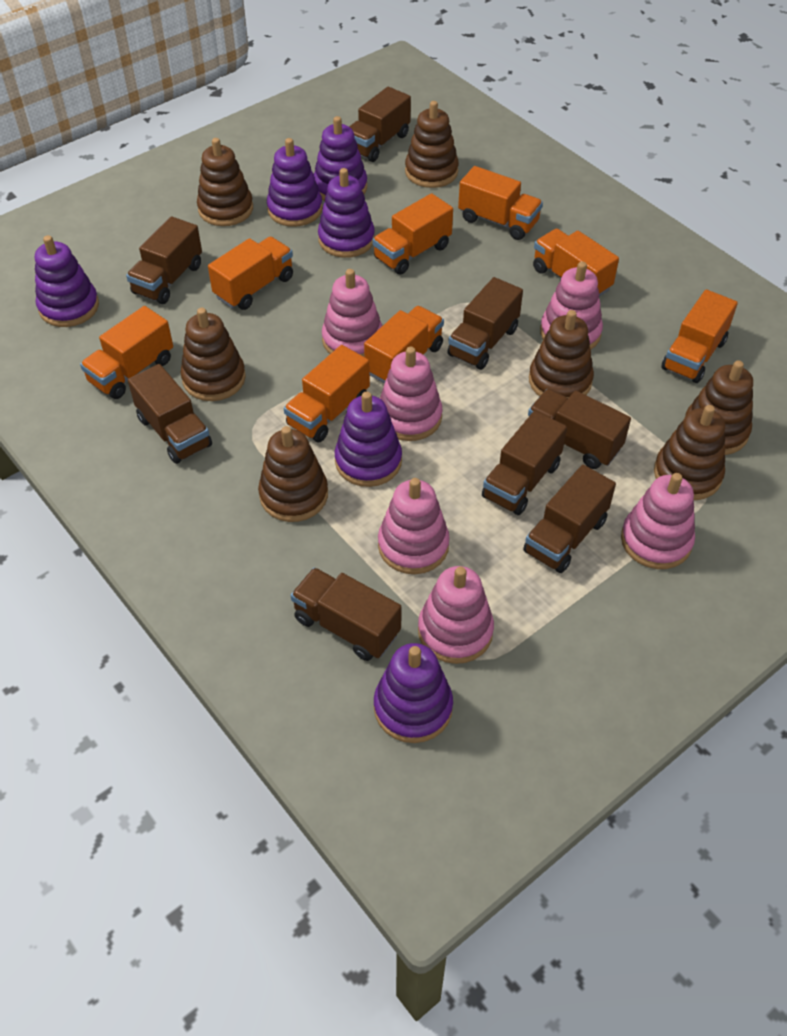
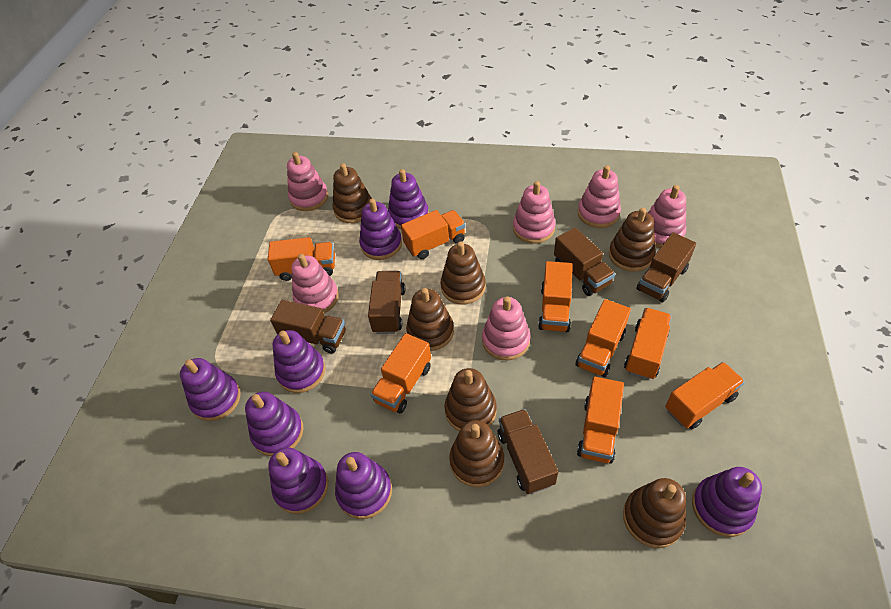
brown truck: 8 -> 5
purple stacking toy: 6 -> 8

